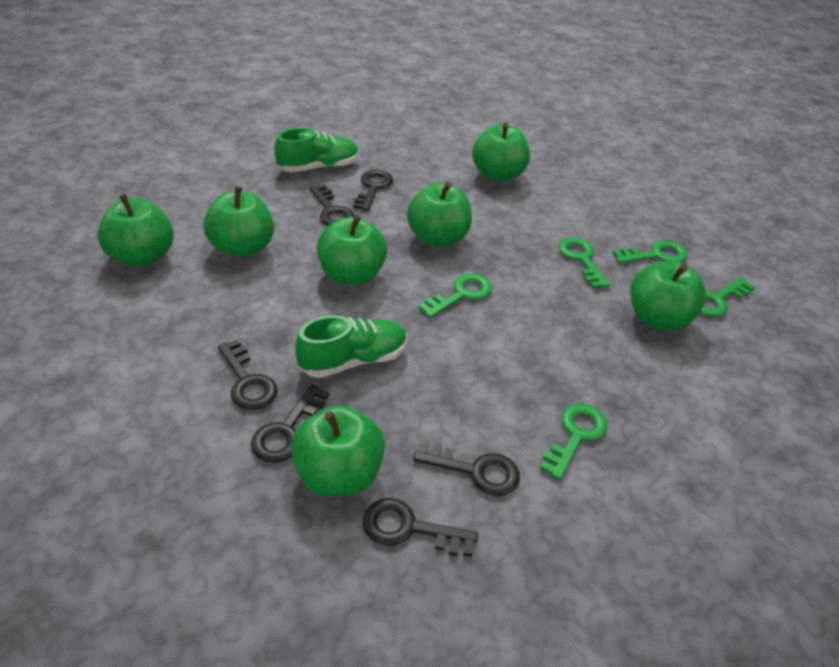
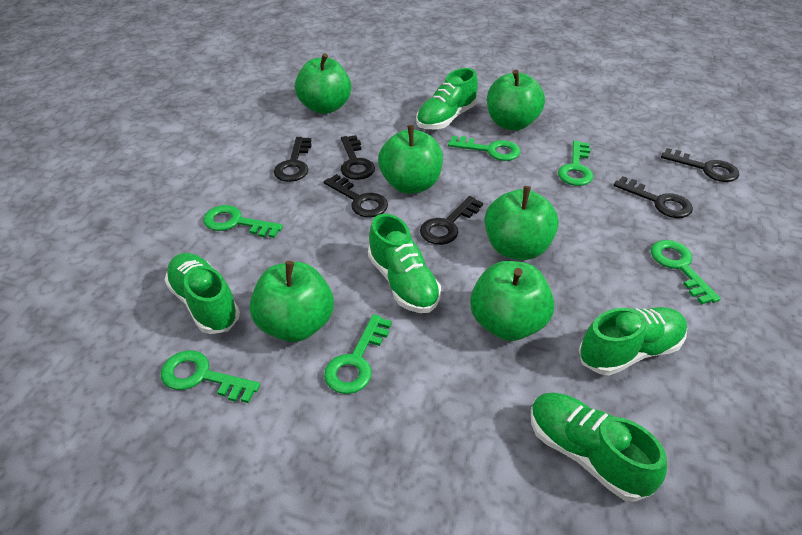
green apple: 7 -> 6
green key: 5 -> 6
green shoe: 2 -> 5

